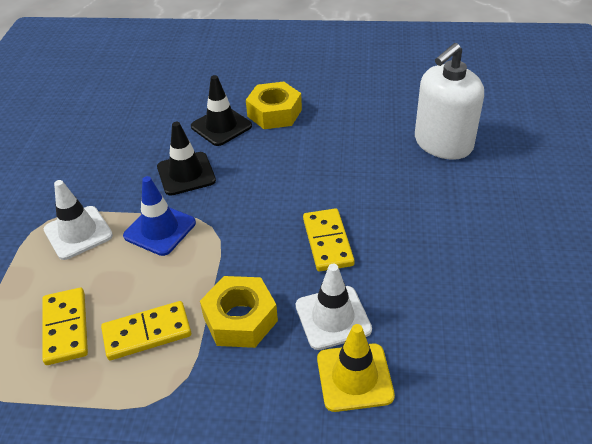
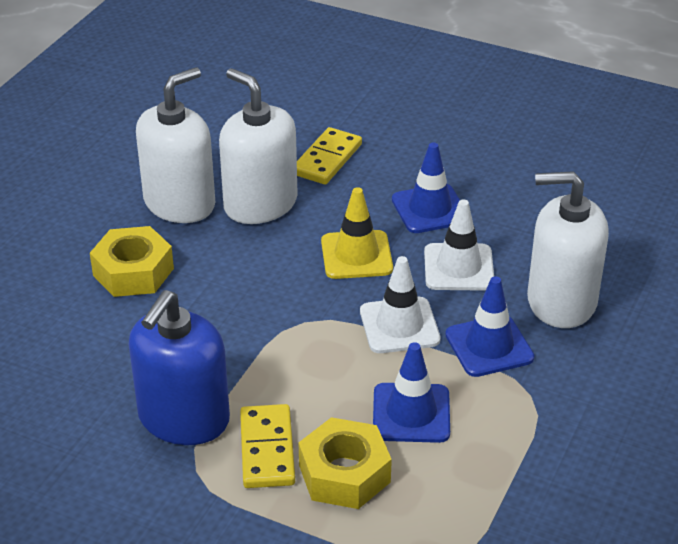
black traffic cone: 2 -> 0
blue soap dispenser: 0 -> 1
blue traffic cone: 1 -> 3
white soap dispenser: 1 -> 3
yellow domino: 3 -> 2

